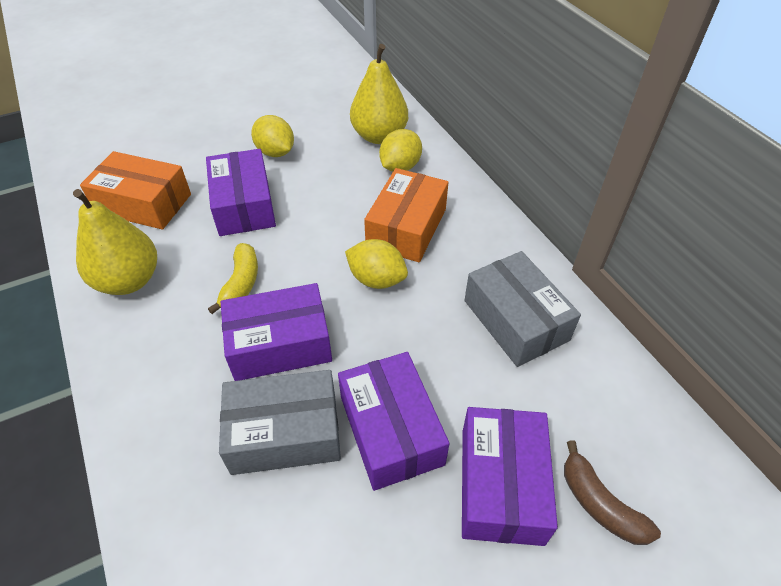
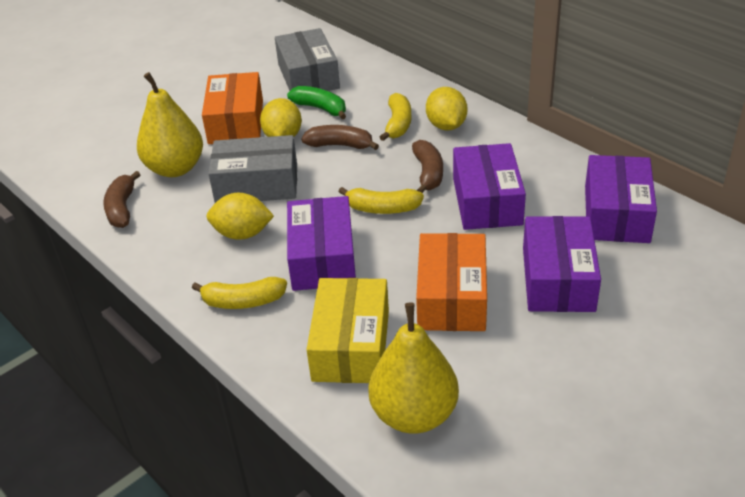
brown banana: 1 -> 3
green banana: 0 -> 1
yellow banana: 1 -> 3
yellow box: 0 -> 1

